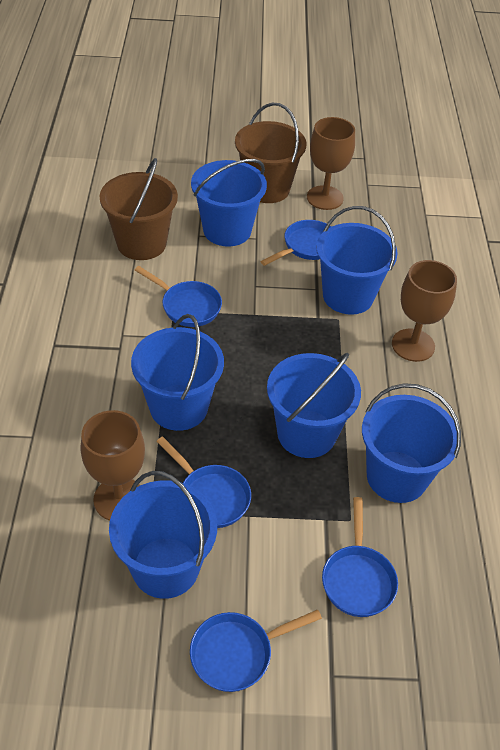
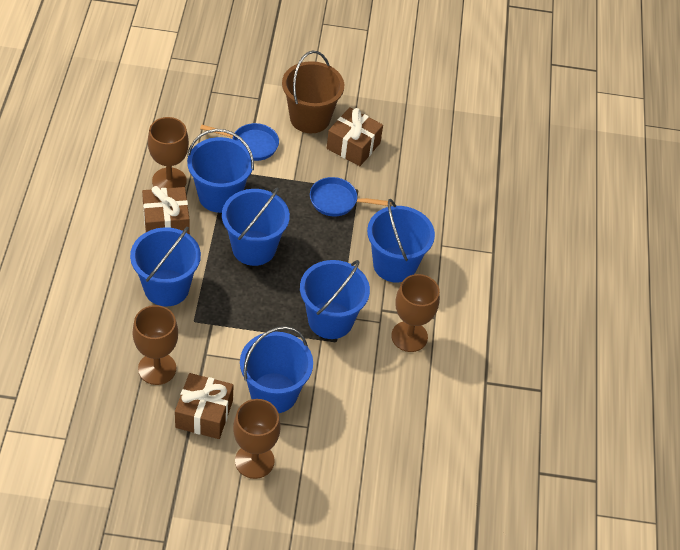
blue pan: 5 -> 2
brown bucket: 2 -> 1
brown gift: 0 -> 3
brown goblet: 3 -> 4

